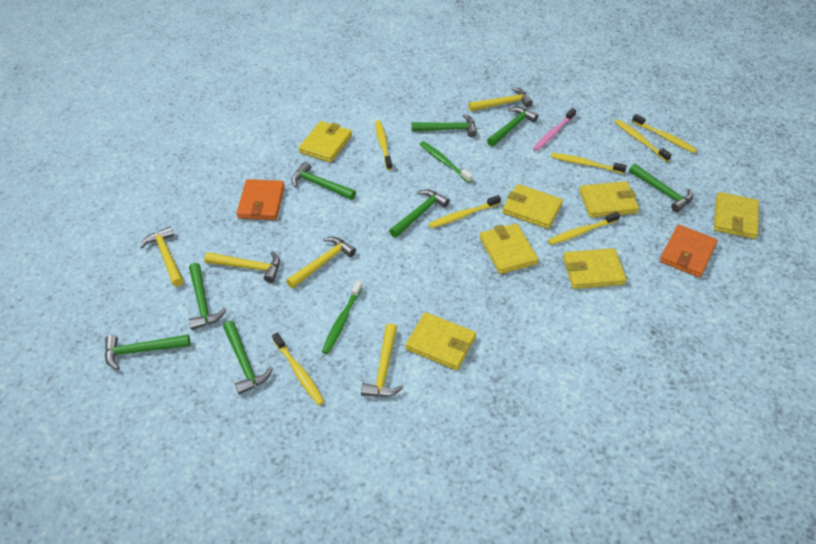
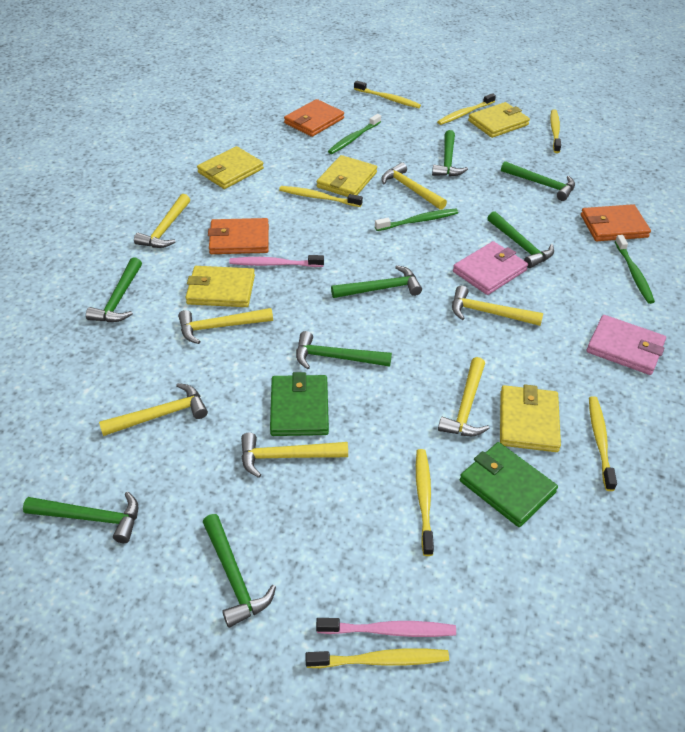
green toothbrush: 2 -> 3
green wallet: 0 -> 2
orange wallet: 2 -> 3
pink toothbrush: 1 -> 2
pink wallet: 0 -> 2
yellow hammer: 5 -> 7
yellow wallet: 7 -> 5

